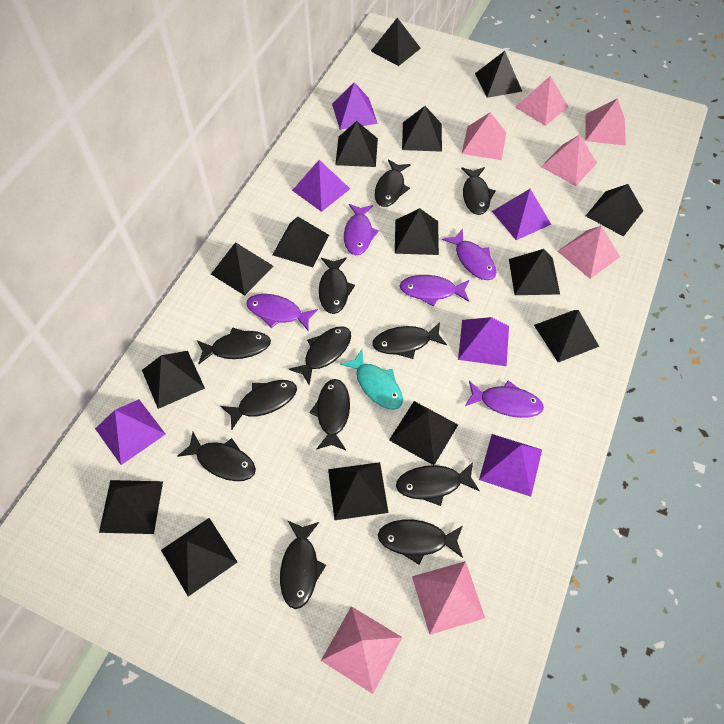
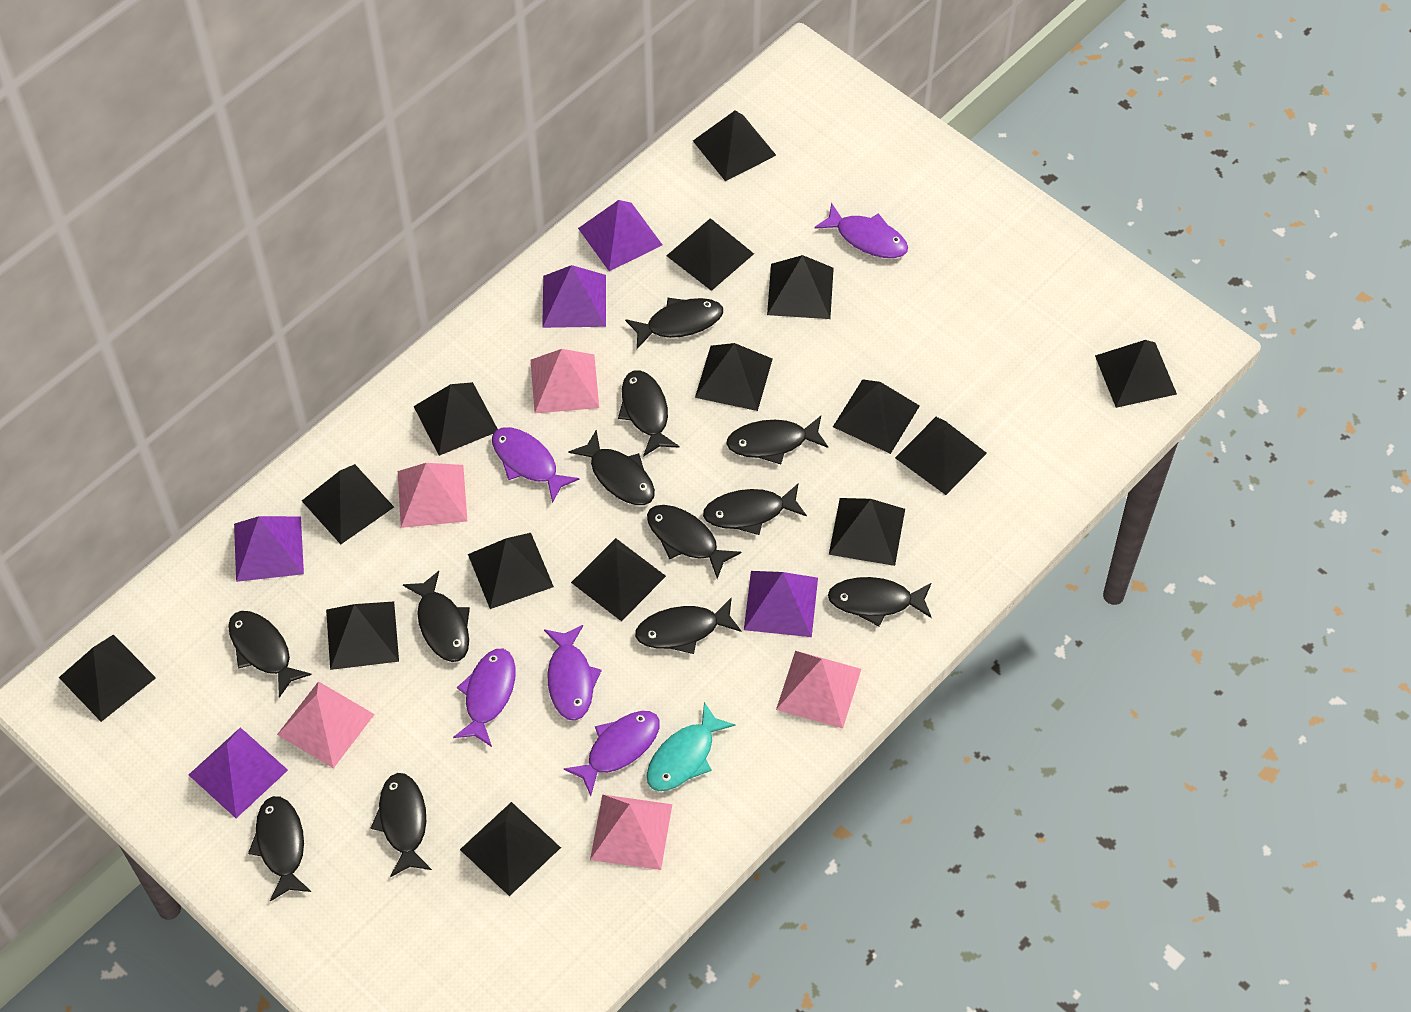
pink pyramid: 7 -> 5
purple pyramid: 6 -> 5

